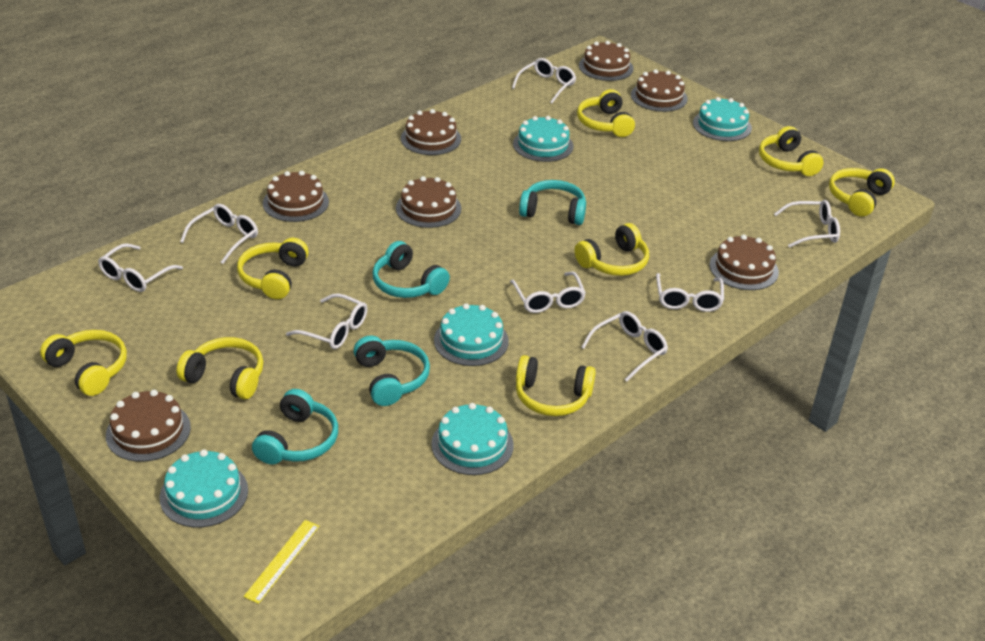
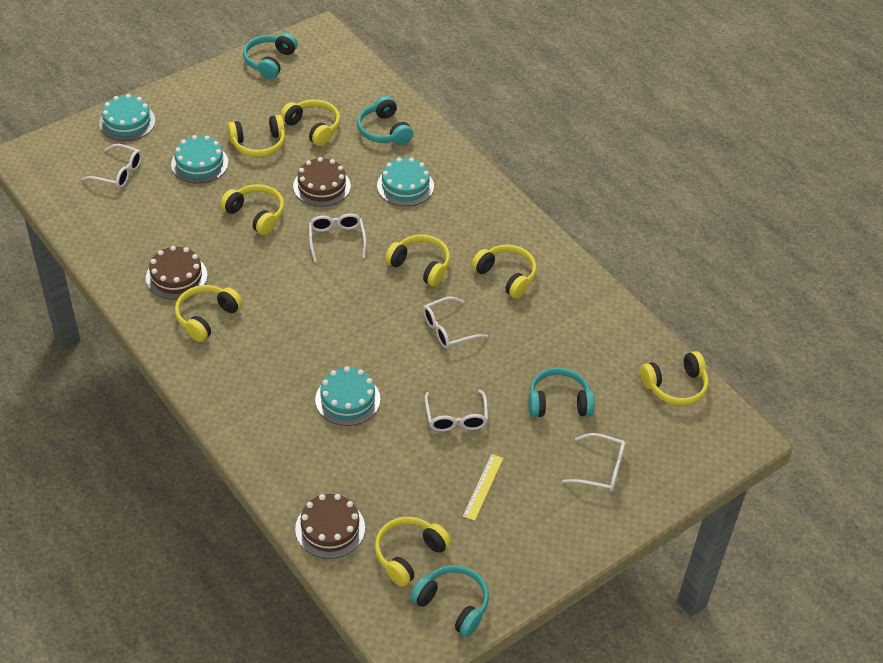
brown cake: 7 -> 3
turquoise cake: 5 -> 4
white glasses: 8 -> 5

